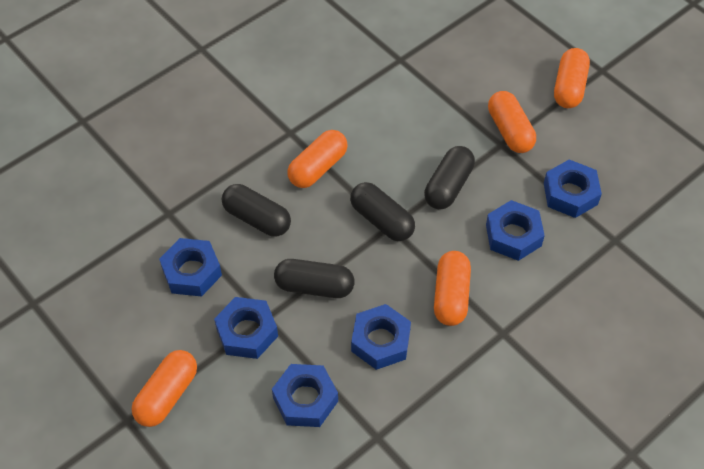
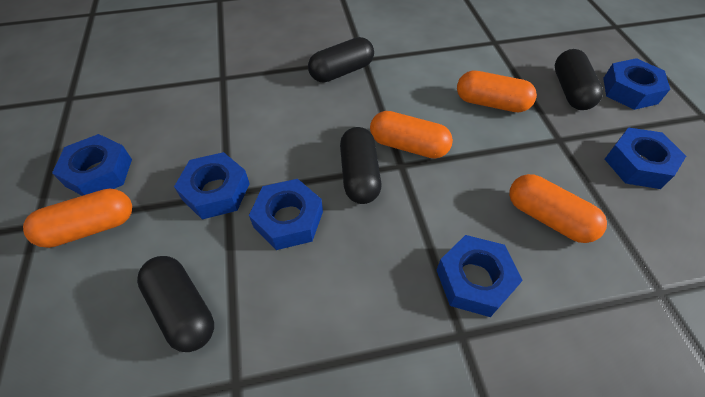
orange capsule: 5 -> 4

